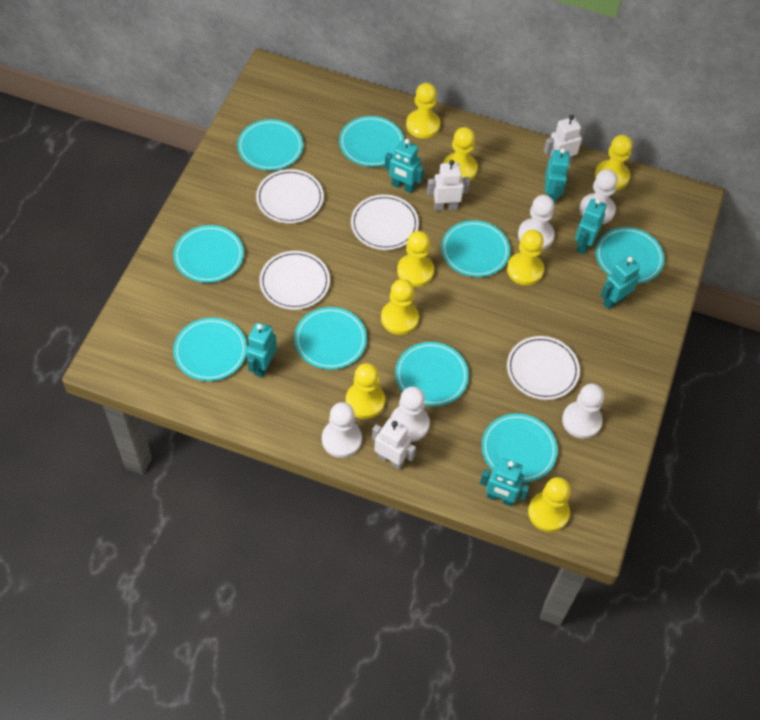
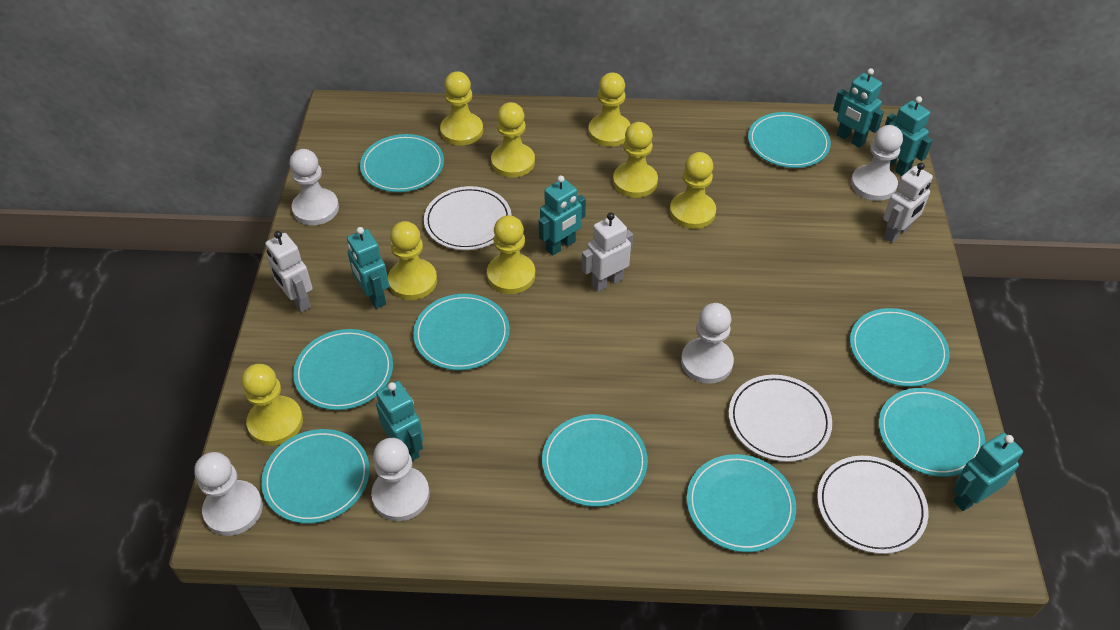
white plate: 4 -> 3

